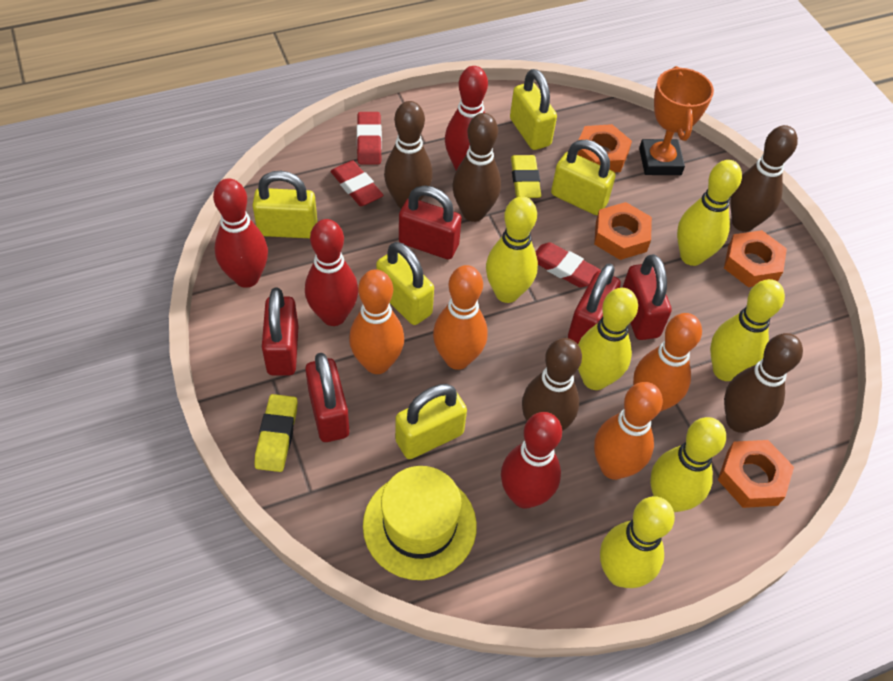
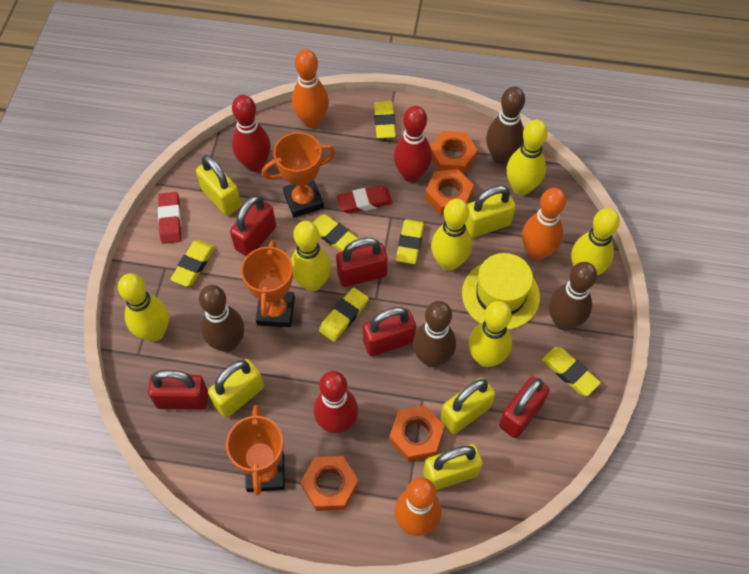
brown bowling pin: 5 -> 4
orange bowling pin: 4 -> 3
orange trophy: 1 -> 3
red bowling pin: 4 -> 3
red eraser: 3 -> 2
yellow eraser: 2 -> 6

